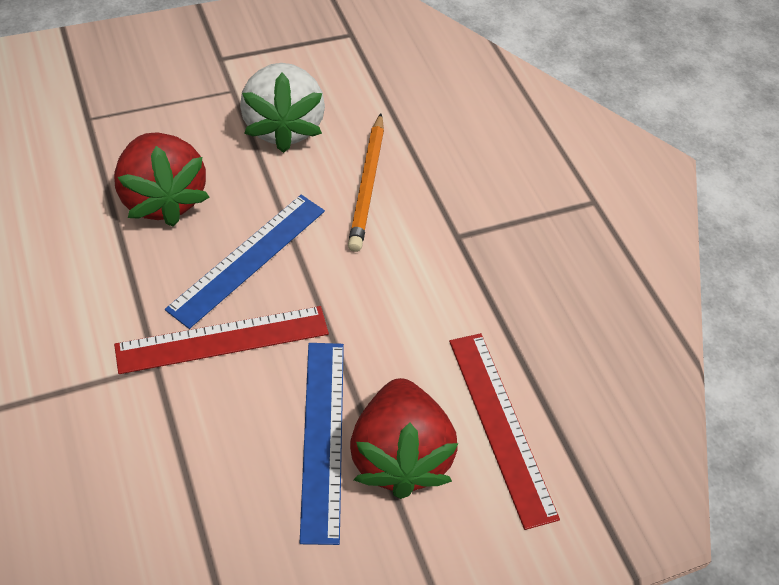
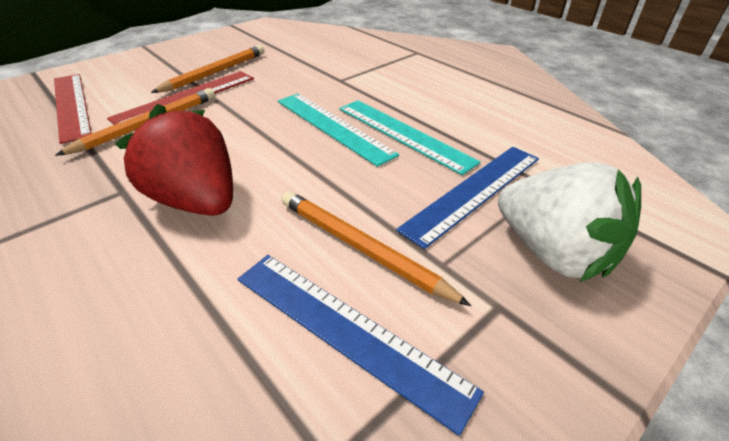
orange pencil: 1 -> 3
red strawberry: 2 -> 1
turquoise ruler: 0 -> 2

